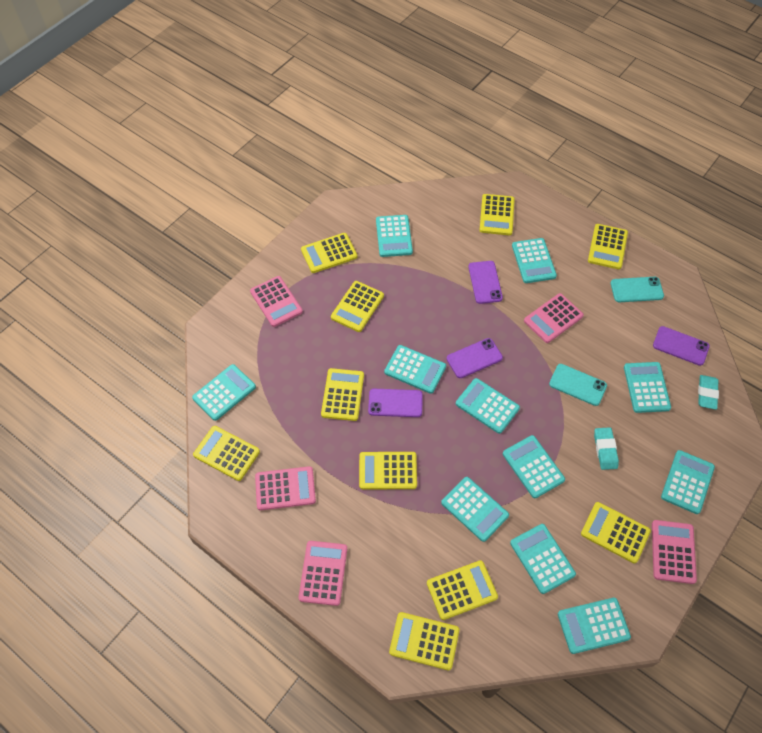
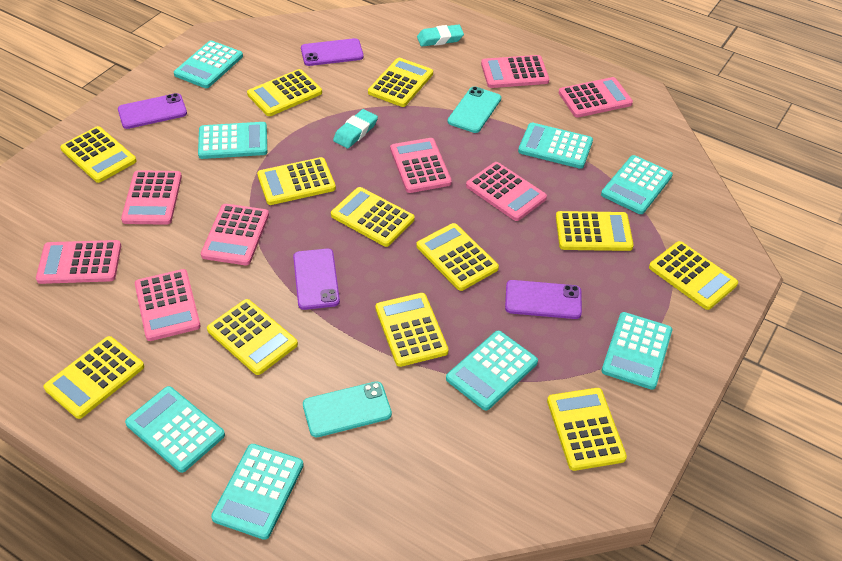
pink calculator: 5 -> 8
turquoise calculator: 11 -> 8
yellow calculator: 10 -> 12

